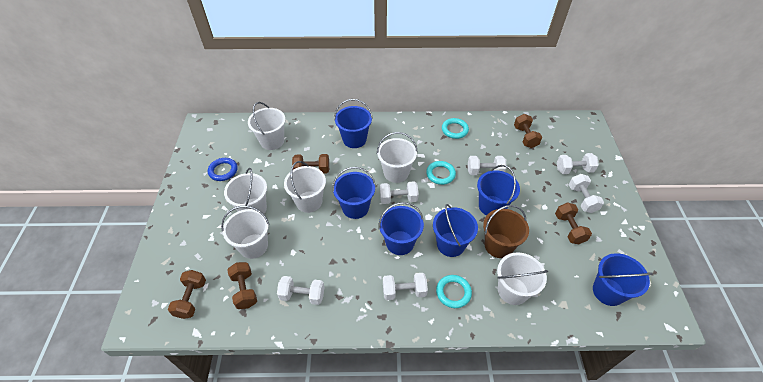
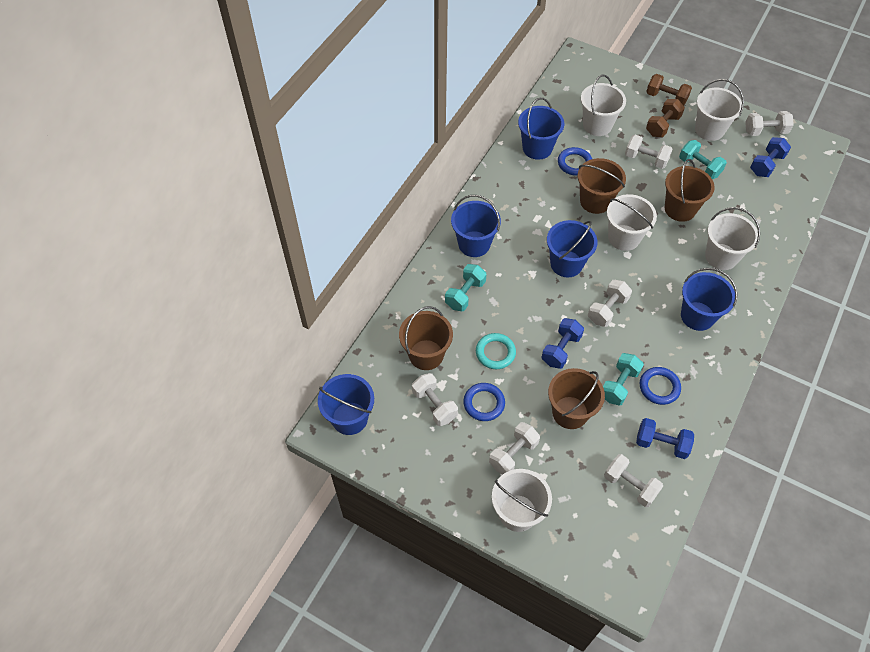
blue bucket: 6 -> 5
blue dumbbell: 0 -> 3
blue ring: 1 -> 3
brown bucket: 1 -> 4
brown dumbbell: 5 -> 2
turquoise dumbbell: 0 -> 3
turquoise ring: 3 -> 1
white bucket: 6 -> 5

